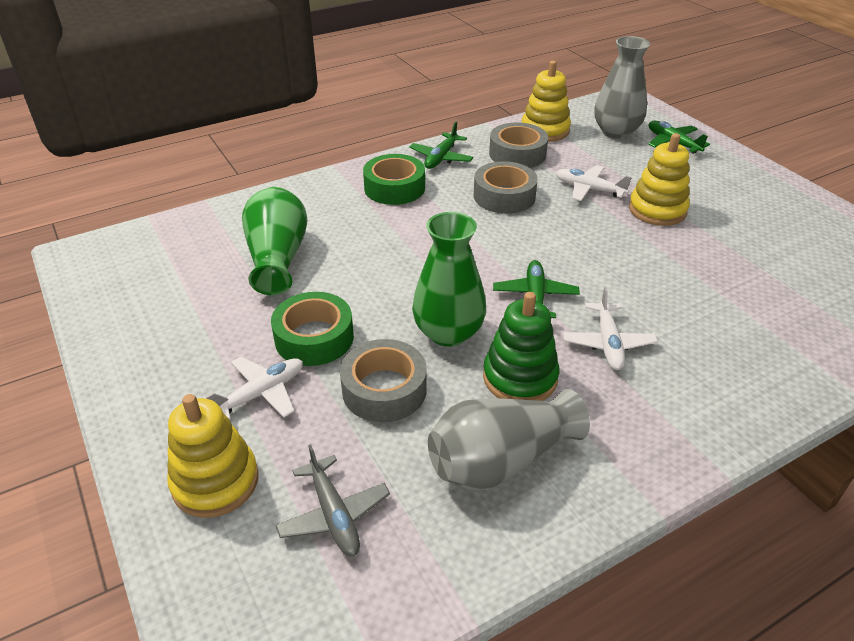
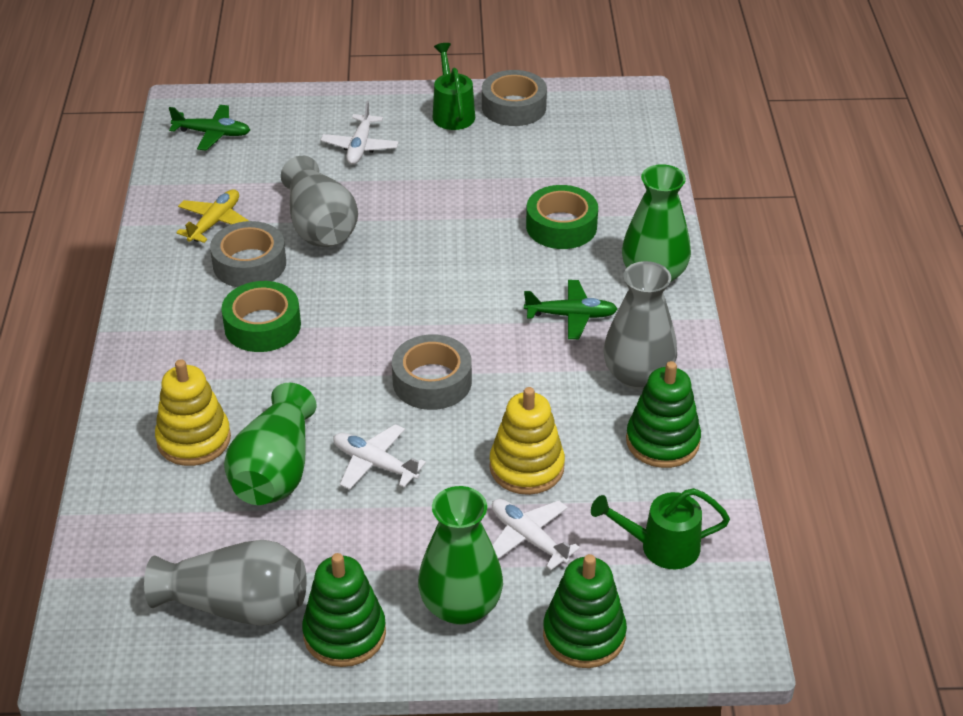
green plane: 3 -> 2
green stacking toy: 1 -> 3
green vase: 2 -> 3
green watering can: 0 -> 2
grey plane: 1 -> 0
grey vase: 2 -> 3
yellow plane: 0 -> 1
yellow stacking toy: 3 -> 2

